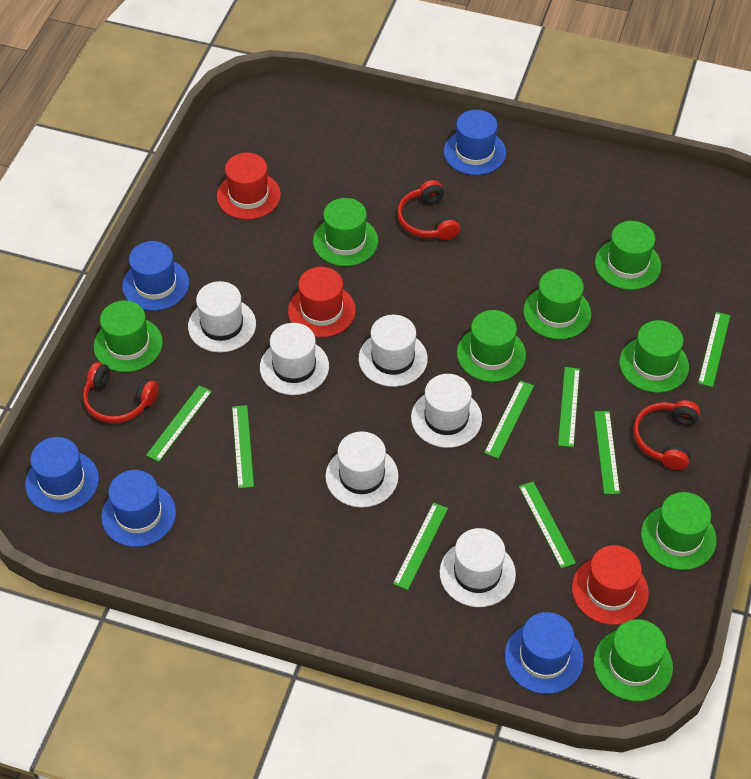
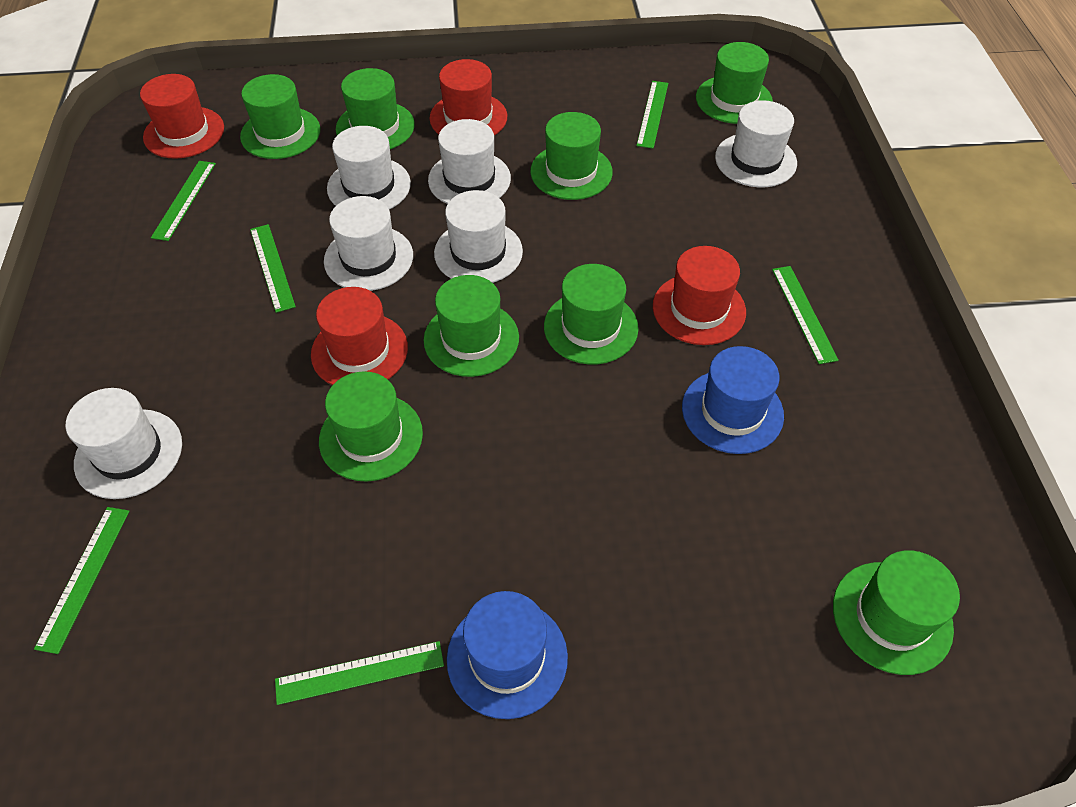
blue hat: 5 -> 2
green ruler: 8 -> 6
red hat: 3 -> 4
red headphones: 3 -> 0

